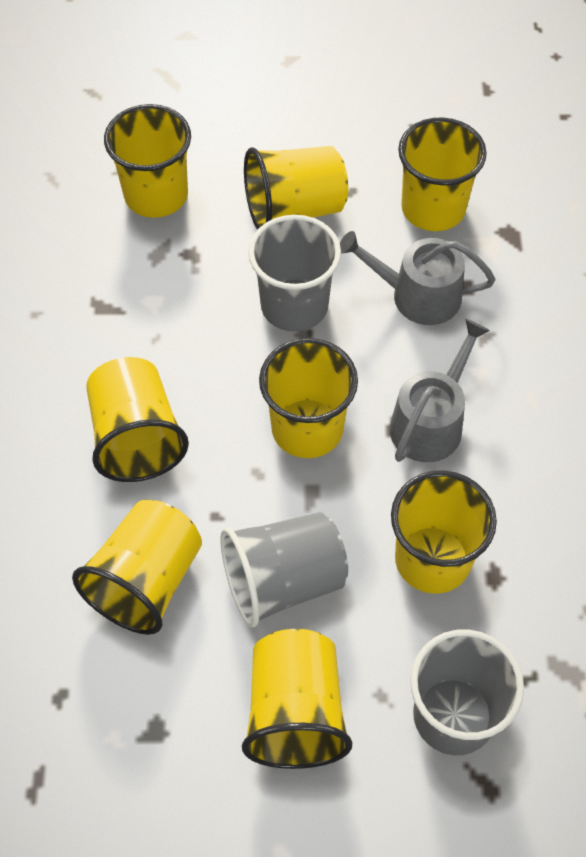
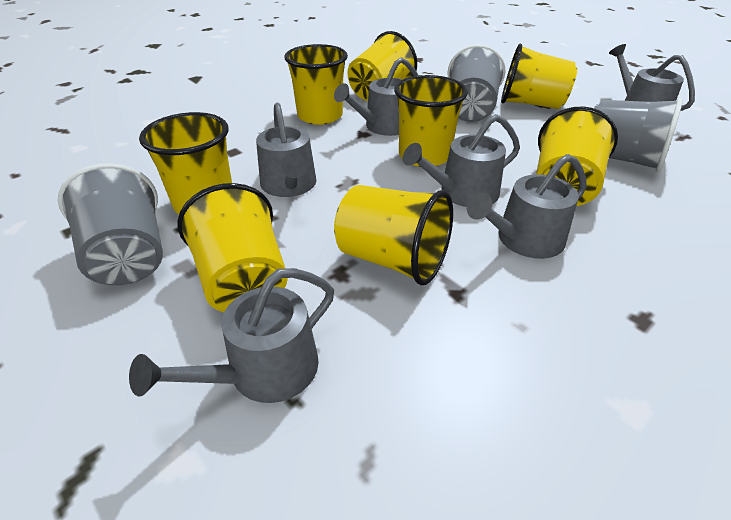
grey watering can: 2 -> 6

